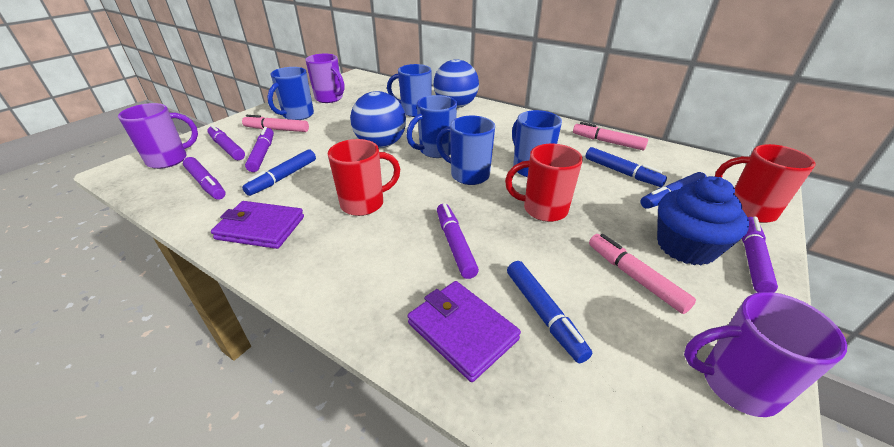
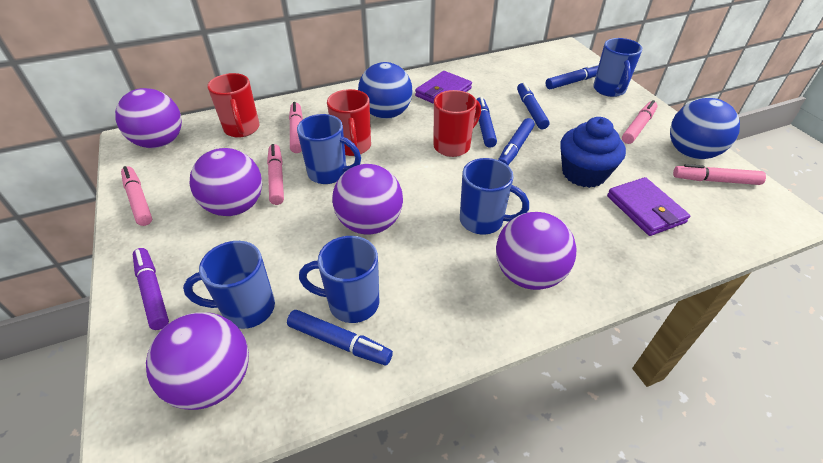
blue marker: 4 -> 5
pink marker: 3 -> 5
purple ball: 0 -> 5
purple marker: 5 -> 1
purple mug: 3 -> 0

